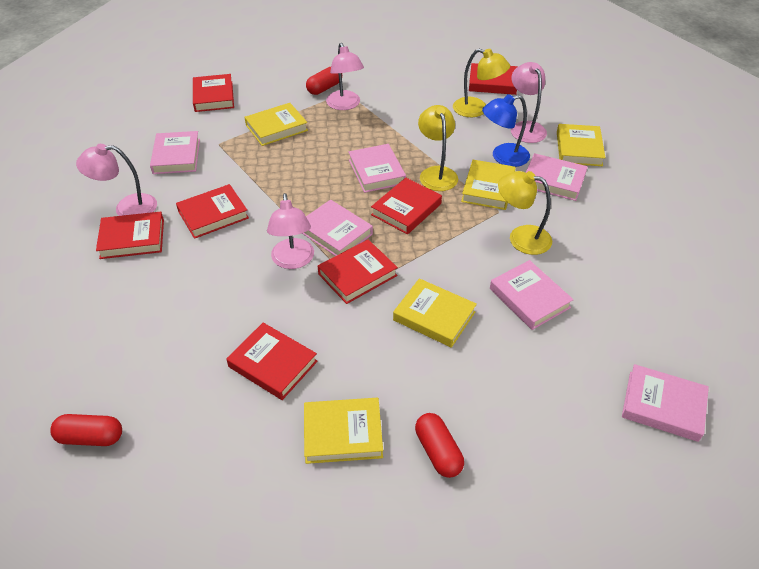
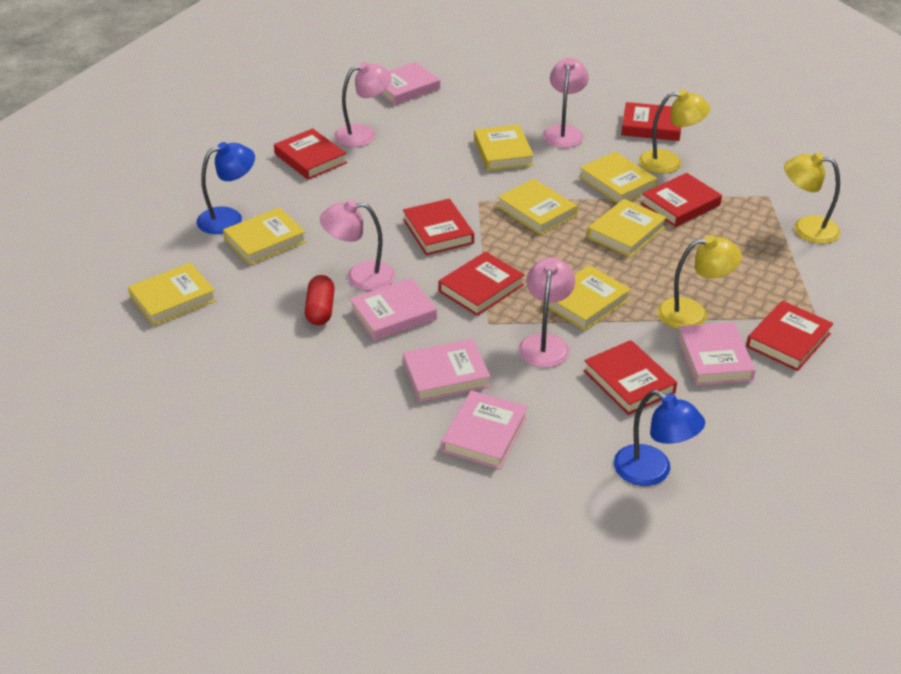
blue lamp: 1 -> 2
pink book: 6 -> 5
red capsule: 3 -> 1
yellow book: 5 -> 7

